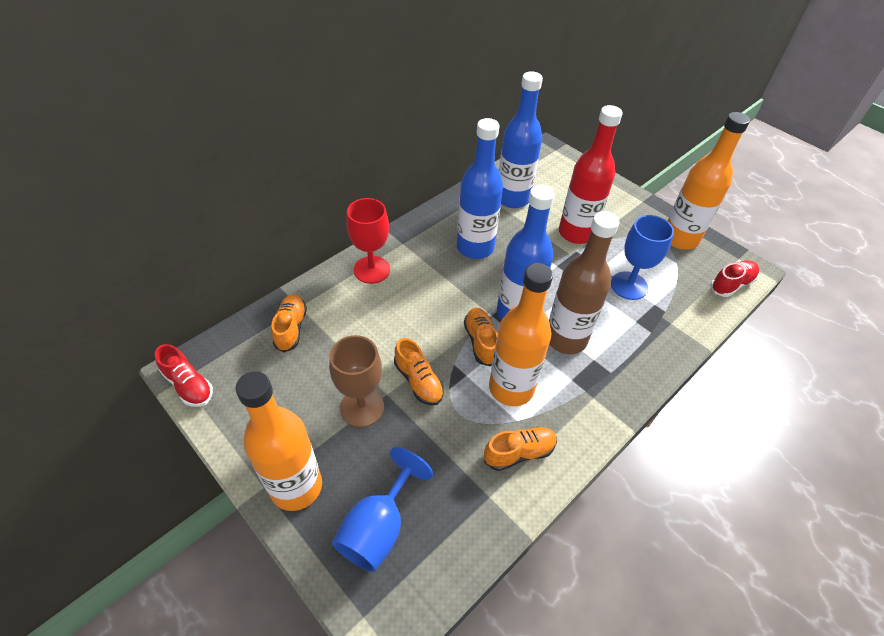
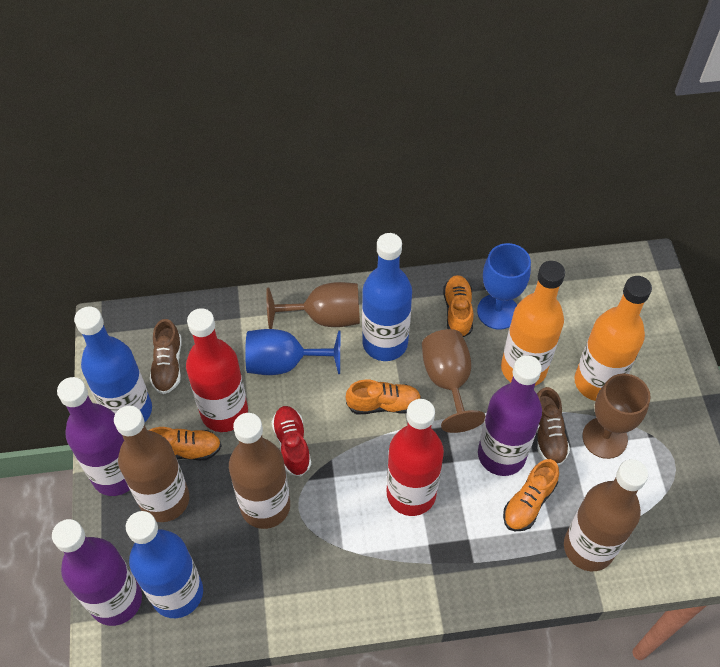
brown bottle: 1 -> 3
brown goblet: 1 -> 3
brown shoe: 0 -> 2
orange bottle: 3 -> 2
purple bottle: 0 -> 3
red bottle: 1 -> 2
red goblet: 1 -> 0
red shoe: 2 -> 1

